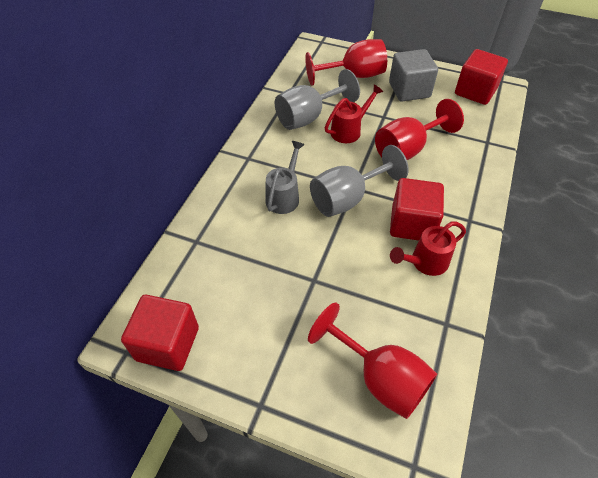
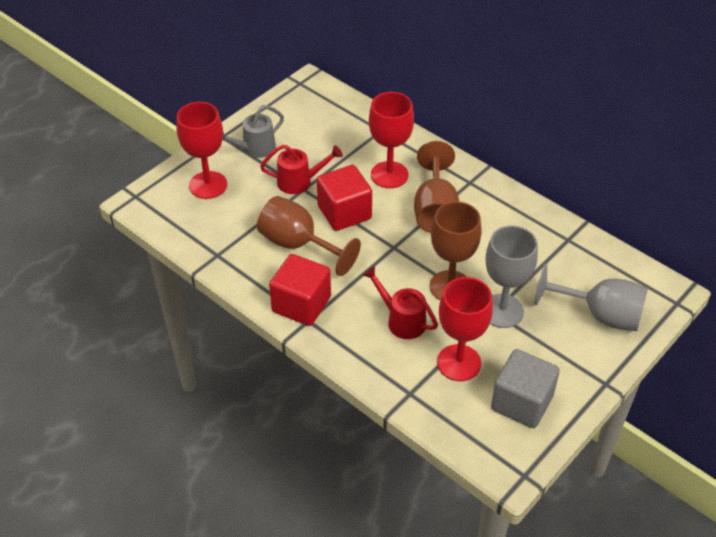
brown goblet: 0 -> 3
red cube: 3 -> 2

